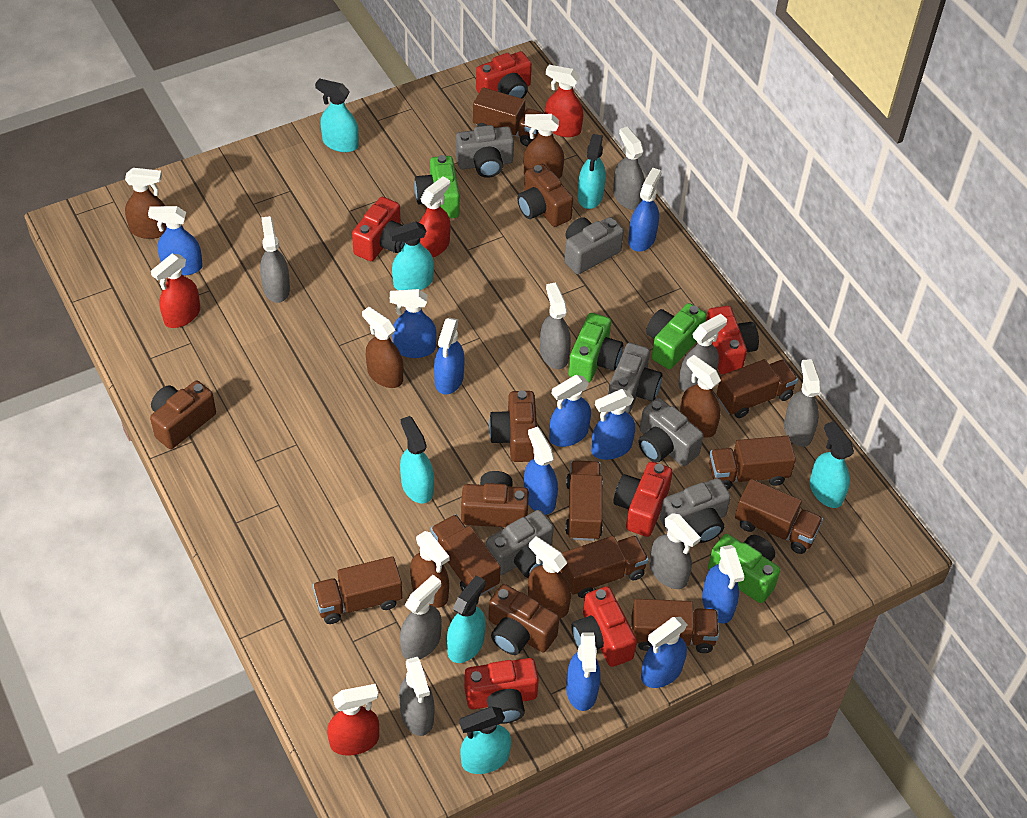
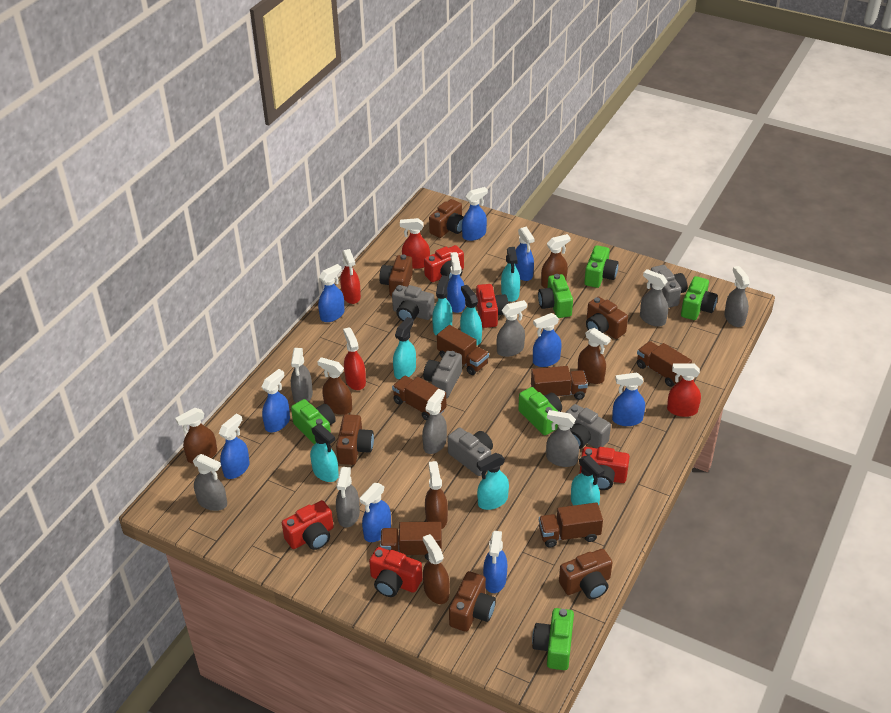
brown camera: 5 -> 6
brown truck: 9 -> 6
green camera: 4 -> 6
grey camera: 6 -> 5
red camera: 6 -> 5

